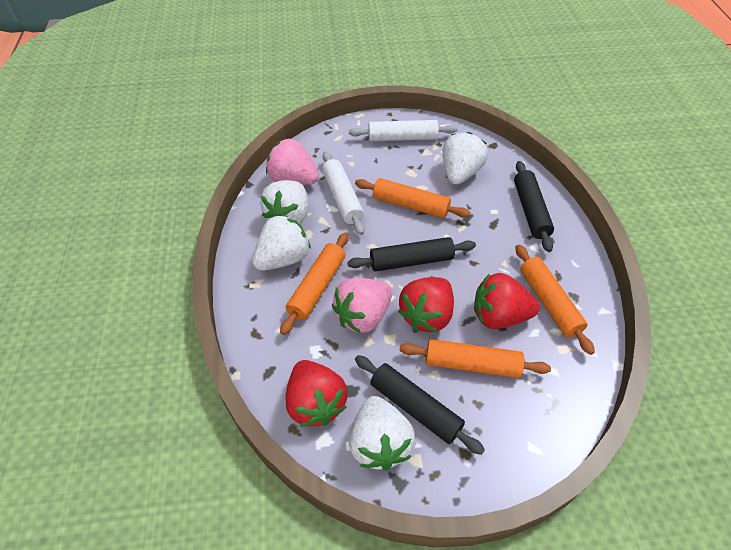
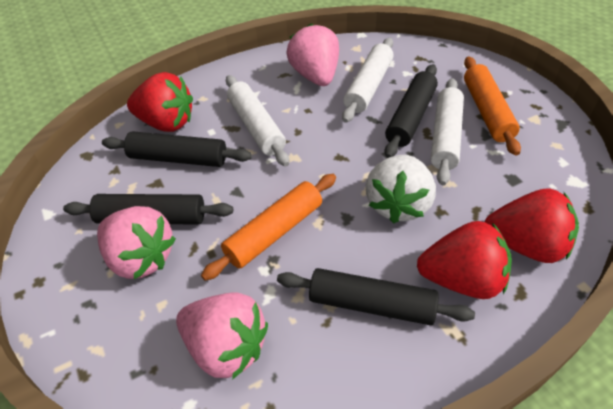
black rolling pin: 3 -> 4
orange rolling pin: 4 -> 2
pink strawberry: 2 -> 3
white rolling pin: 2 -> 3
white strawberry: 4 -> 1

